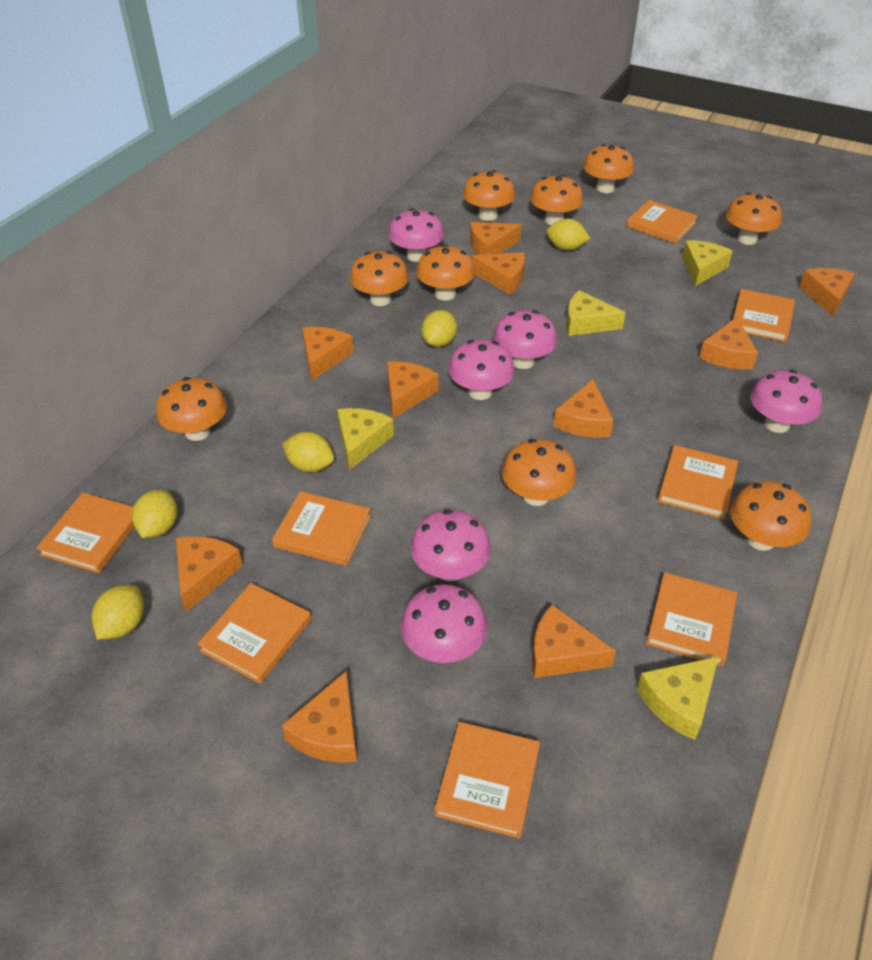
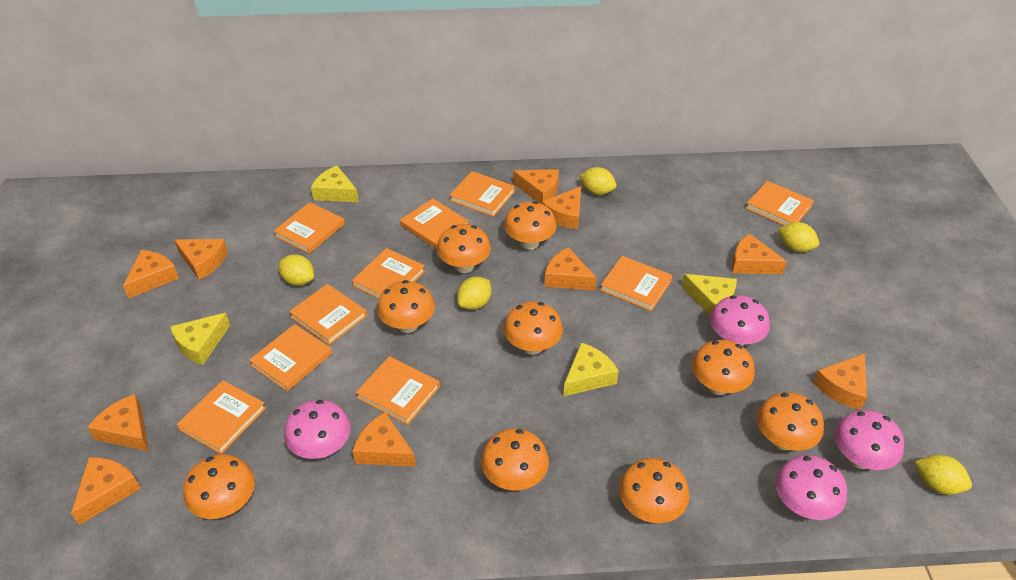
orange book: 8 -> 10
pink mushroom: 6 -> 4

